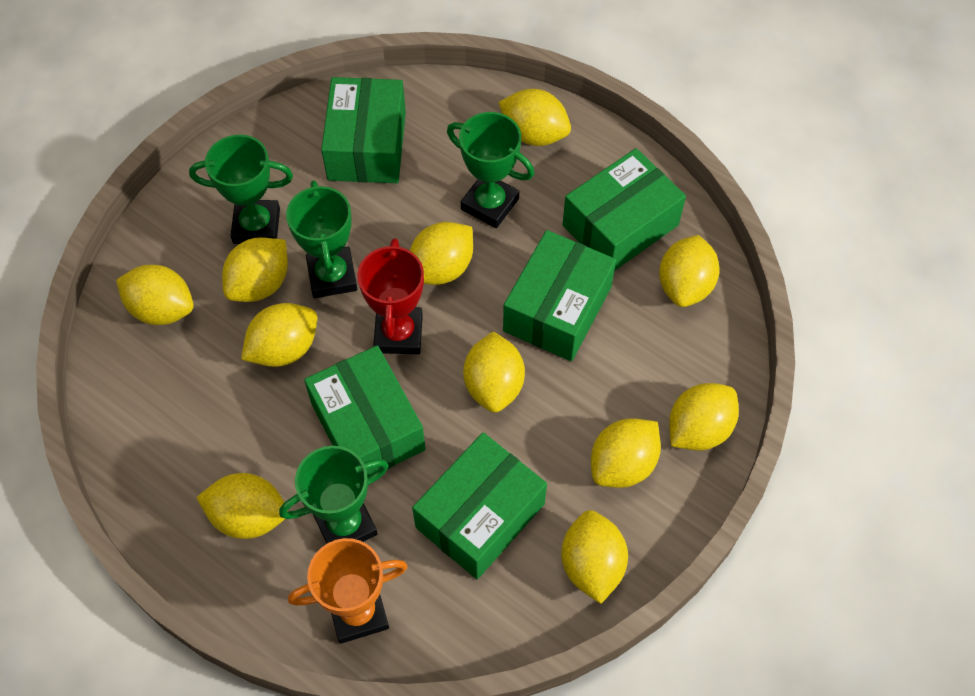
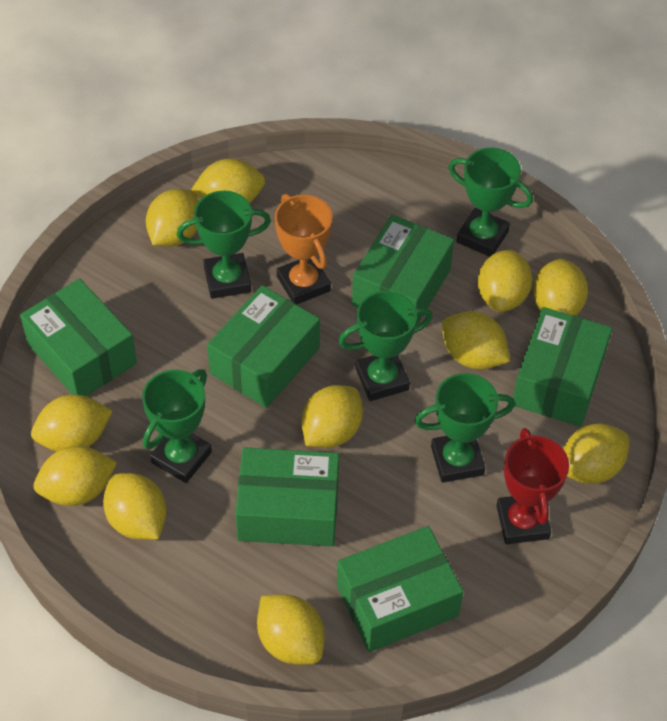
green box: 5 -> 6
green trophy: 4 -> 5

